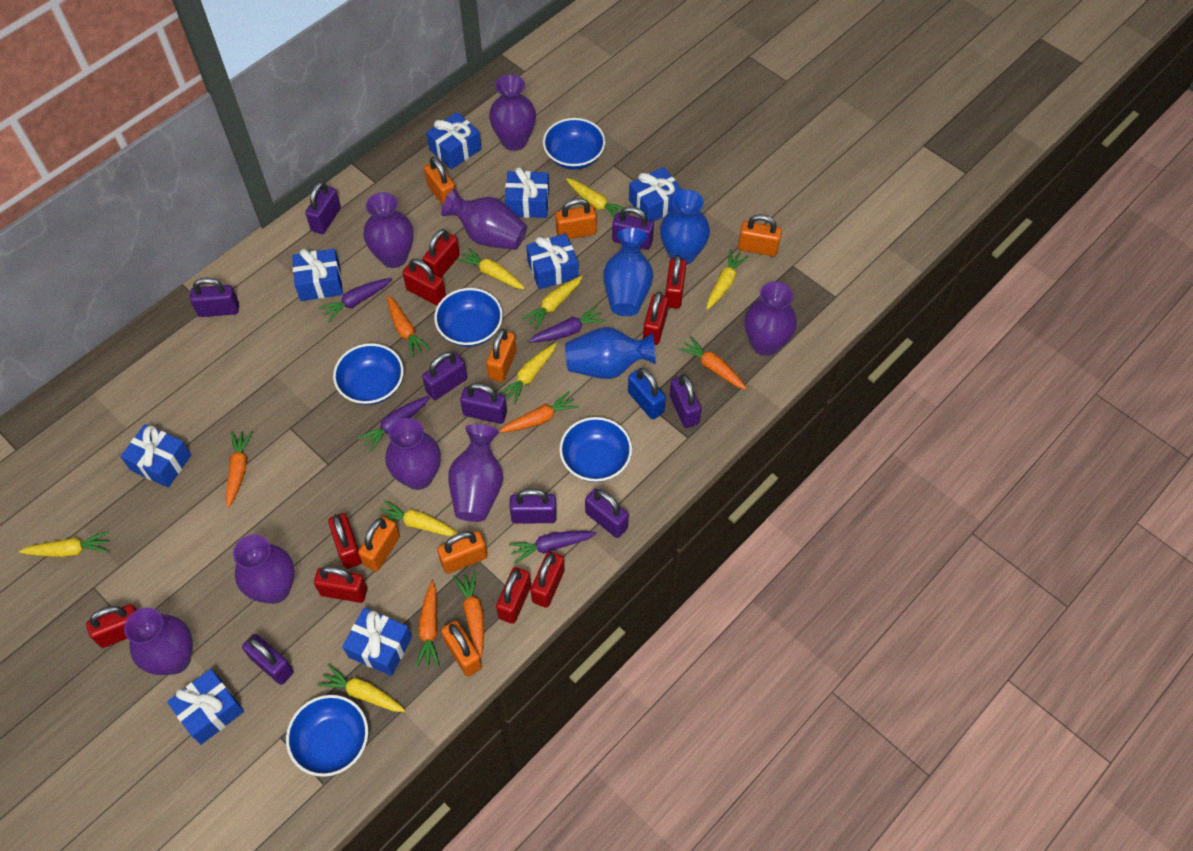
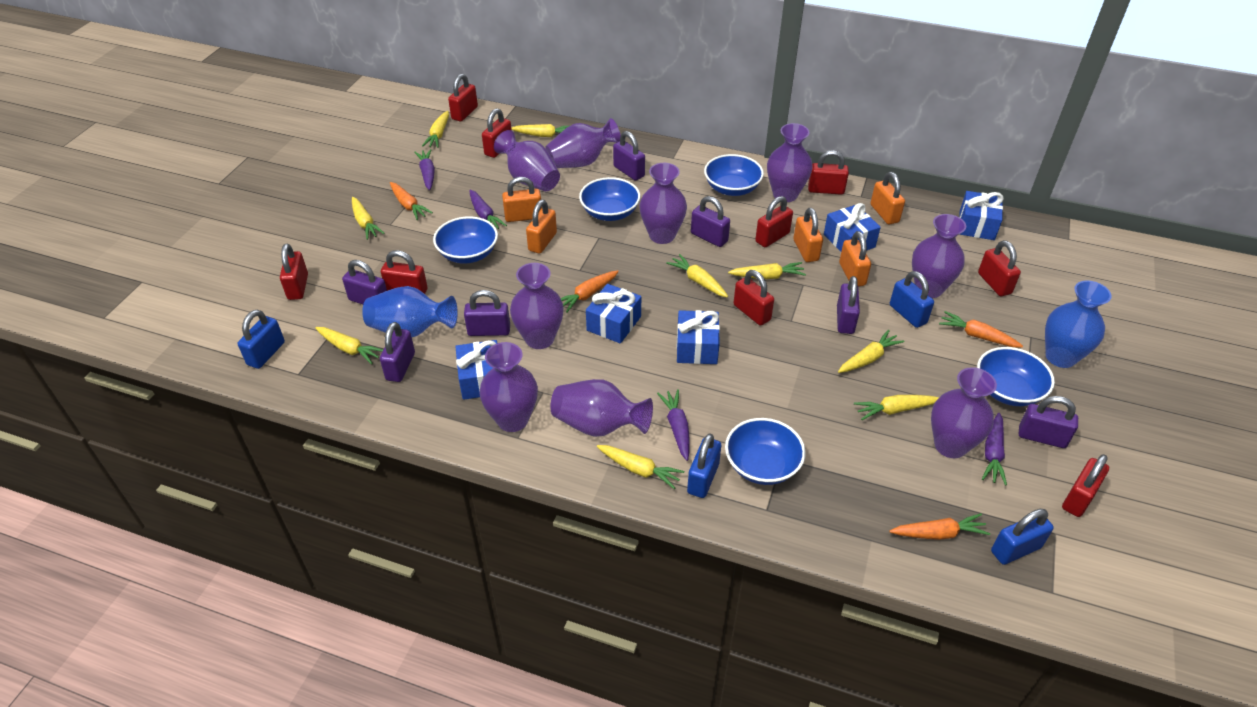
blue gift: 8 -> 5
blue padlock: 1 -> 4
blue vase: 3 -> 2
orange carrot: 6 -> 4
orange padlock: 7 -> 5
purple padlock: 9 -> 7
purple vase: 8 -> 9
yellow carrot: 8 -> 9

